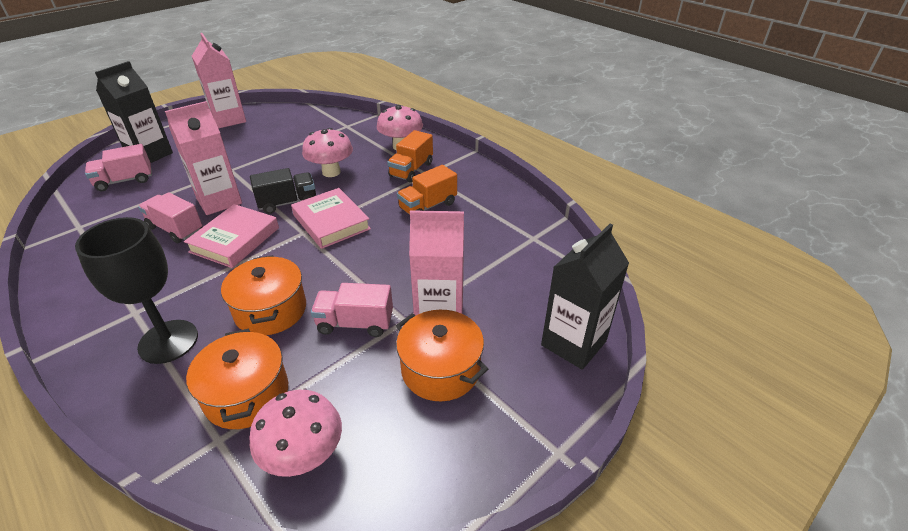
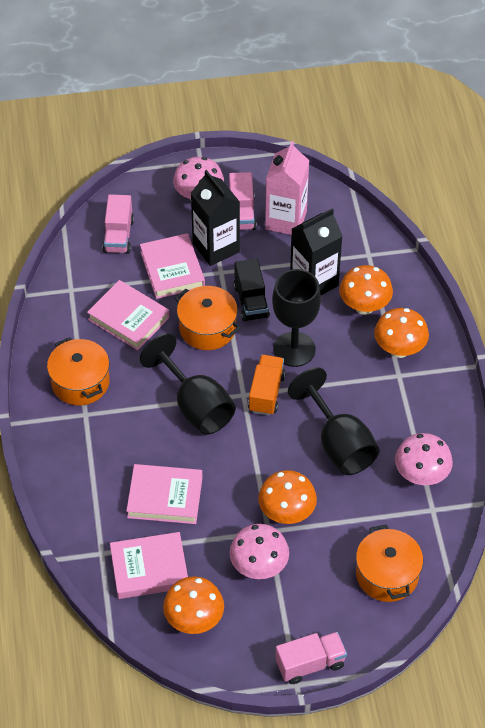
black goblet: 1 -> 3
orange mushroom: 0 -> 4
orange truck: 2 -> 1
pink book: 2 -> 4
pink carton: 3 -> 1

